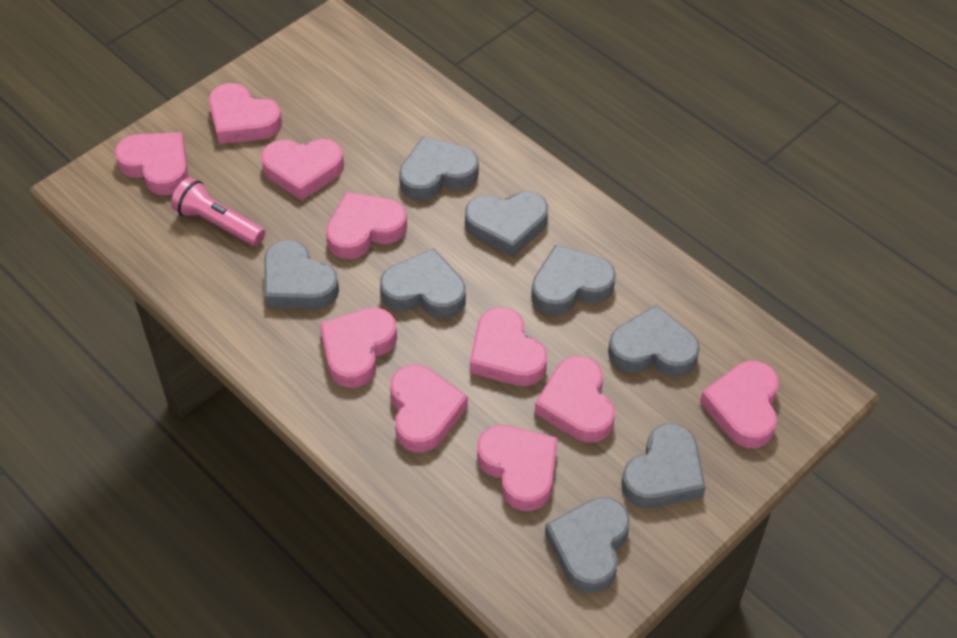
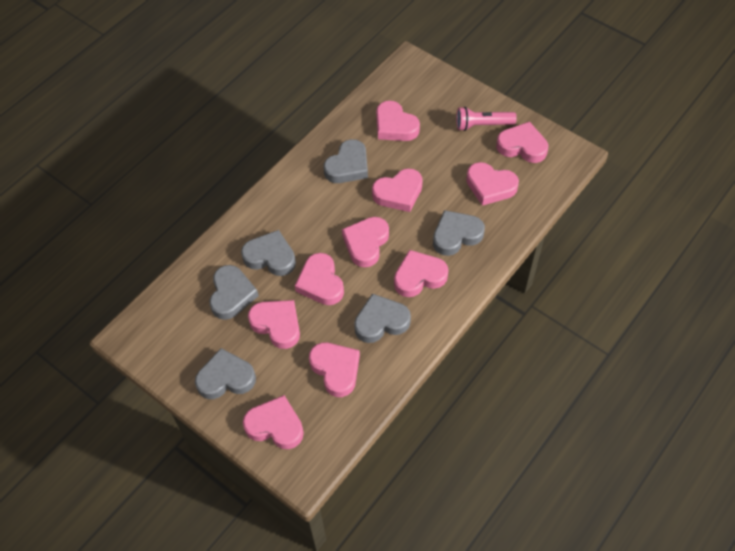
grey heart: 8 -> 6

